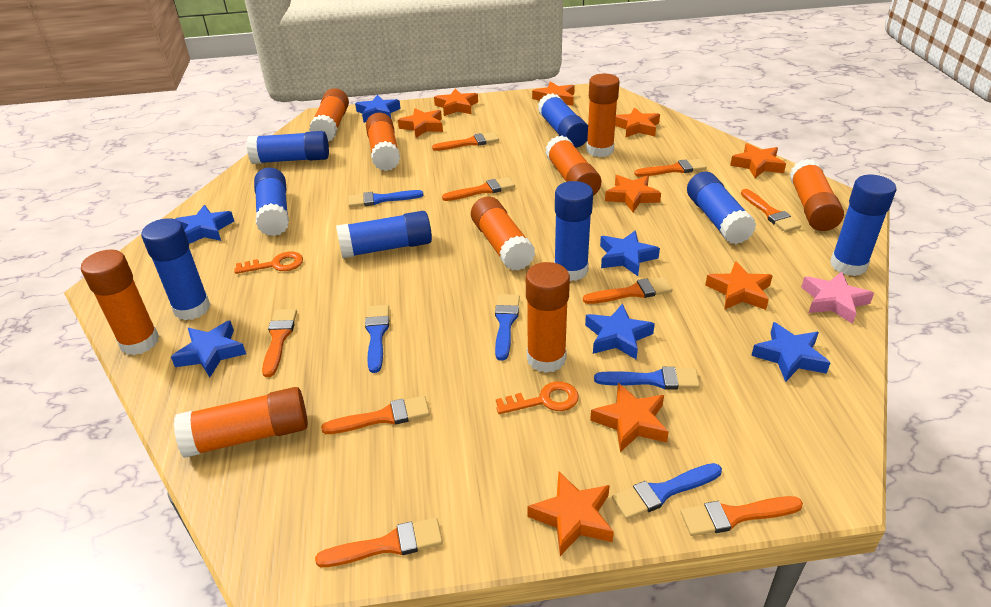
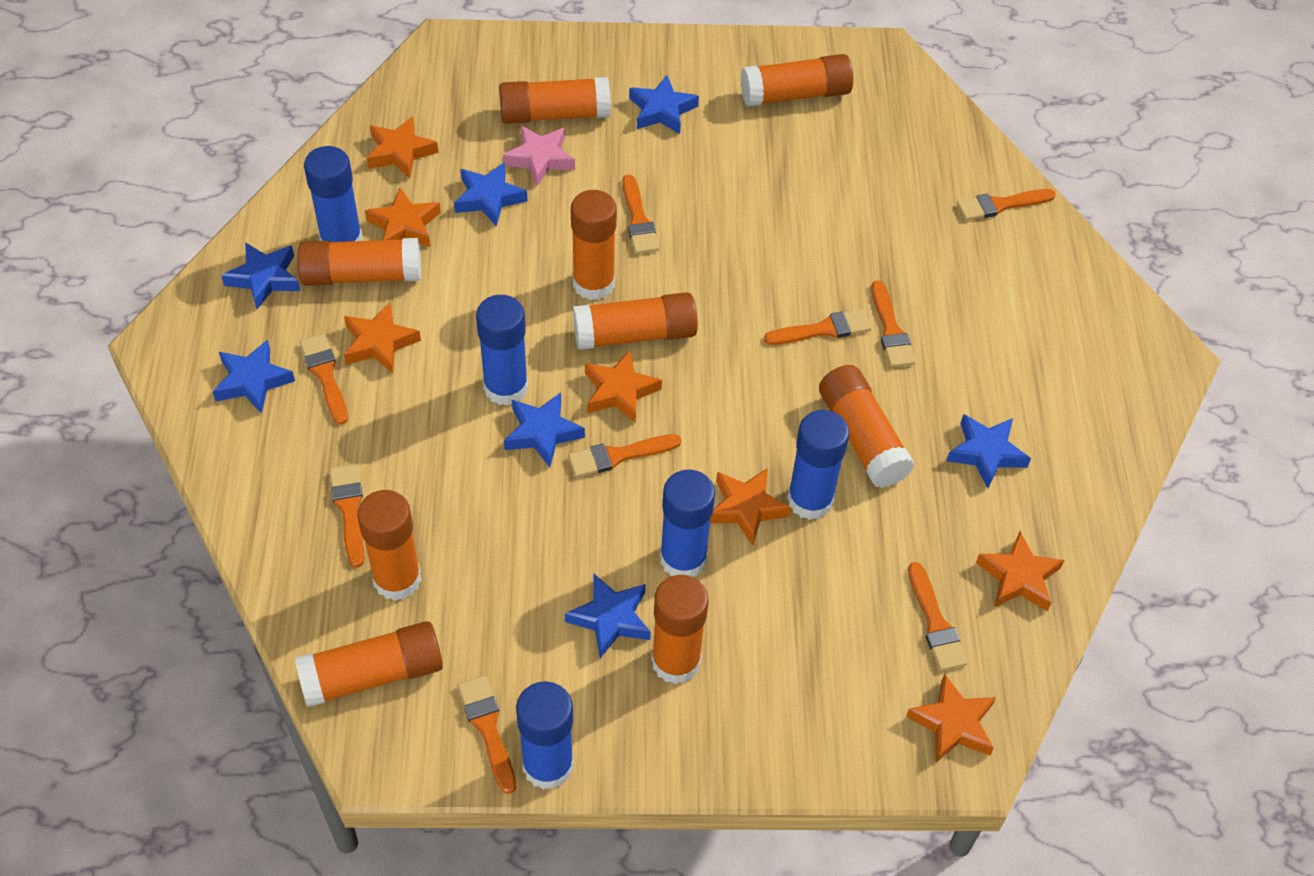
blue brush: 5 -> 0
blue glue stick: 8 -> 5
blue star: 6 -> 7
orange key: 2 -> 0
orange star: 9 -> 7

